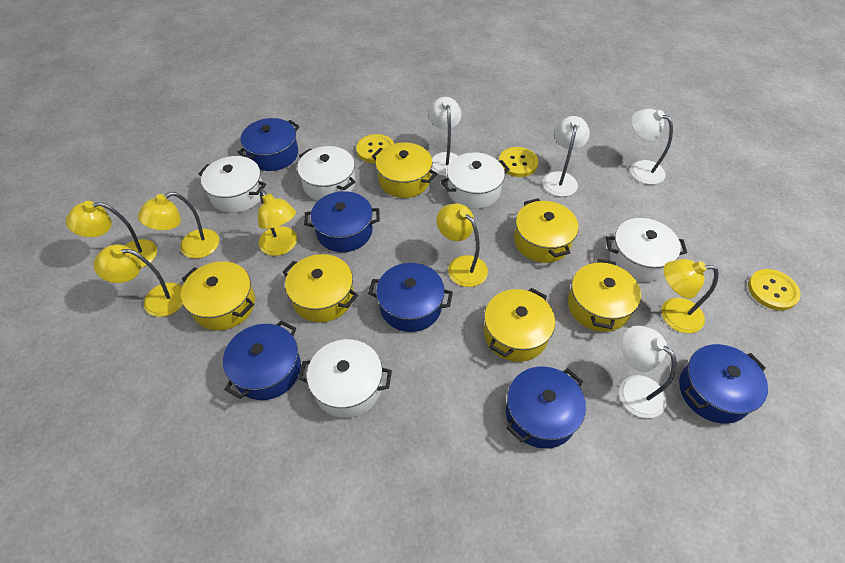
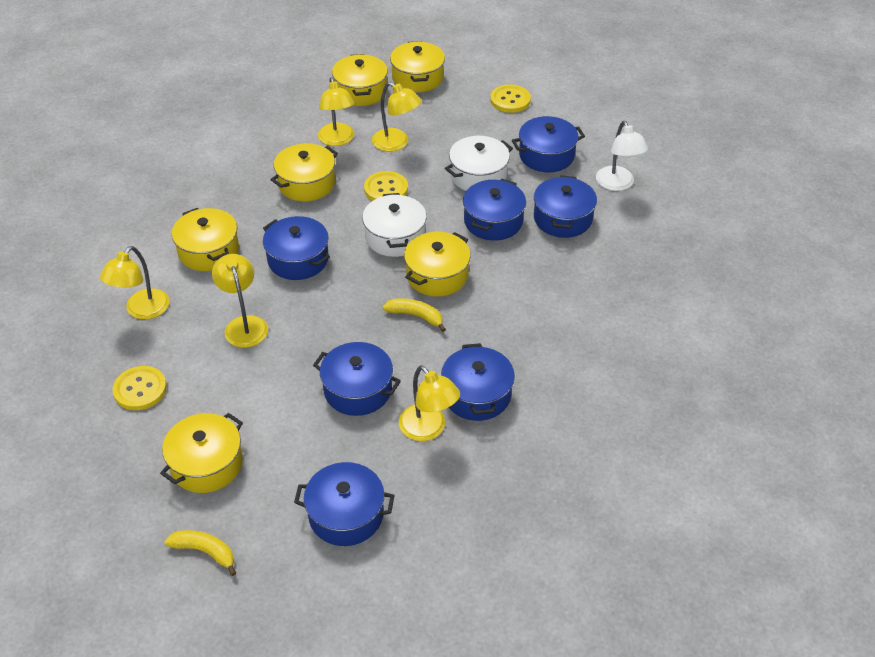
blue pot: 6 -> 7
white lamp: 4 -> 1
white pot: 5 -> 2
yellow banana: 0 -> 2
yellow lamp: 6 -> 5

